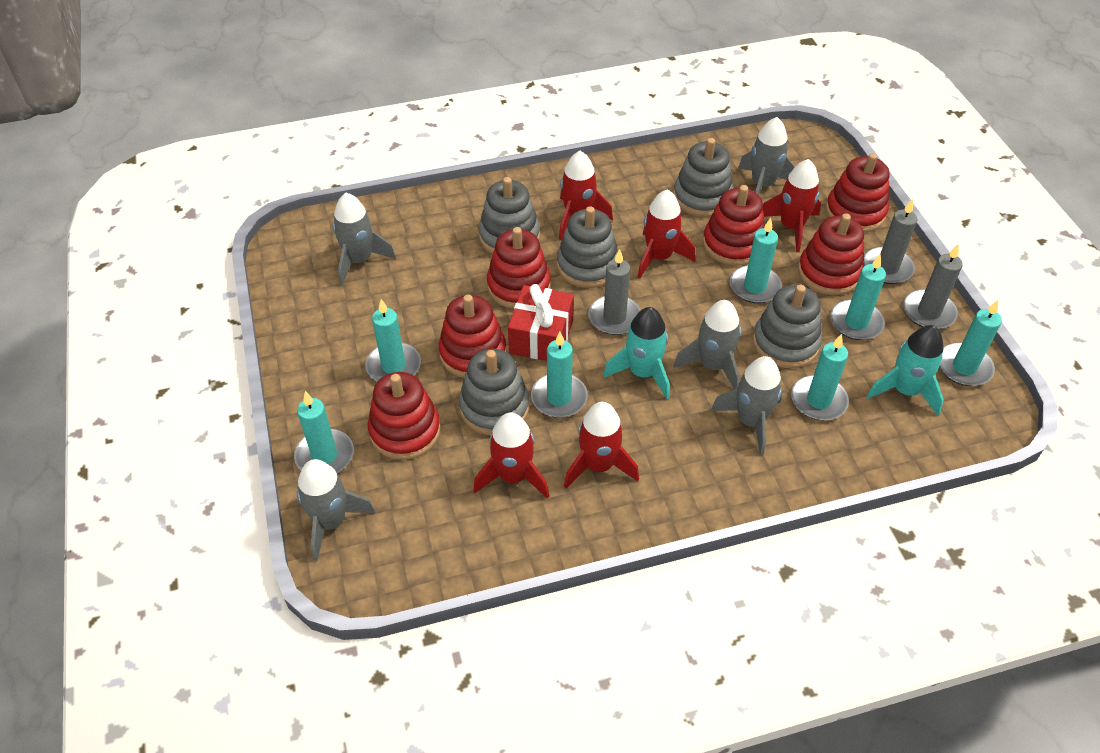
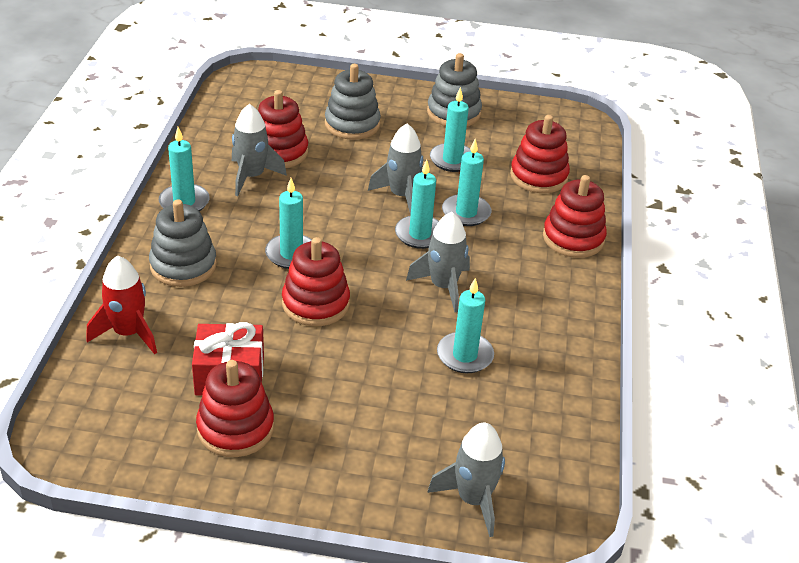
grey candle: 3 -> 0
grey rocket: 5 -> 4
grey stacking toy: 5 -> 3
red rocket: 5 -> 1
red stacking toy: 6 -> 5
turquoise candle: 7 -> 6
turquoise rocket: 2 -> 0

